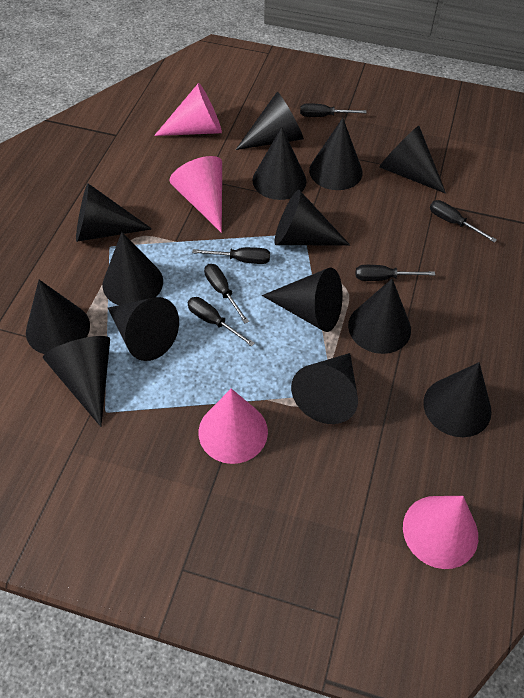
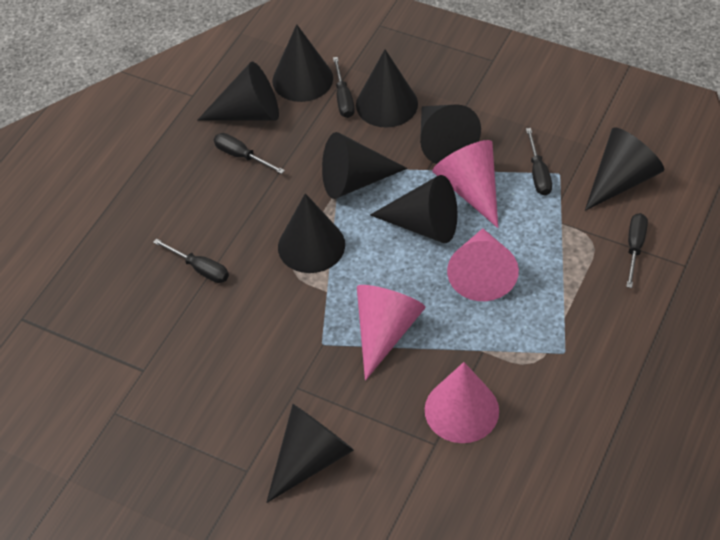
black cone: 14 -> 9
black screwdriver: 6 -> 5

